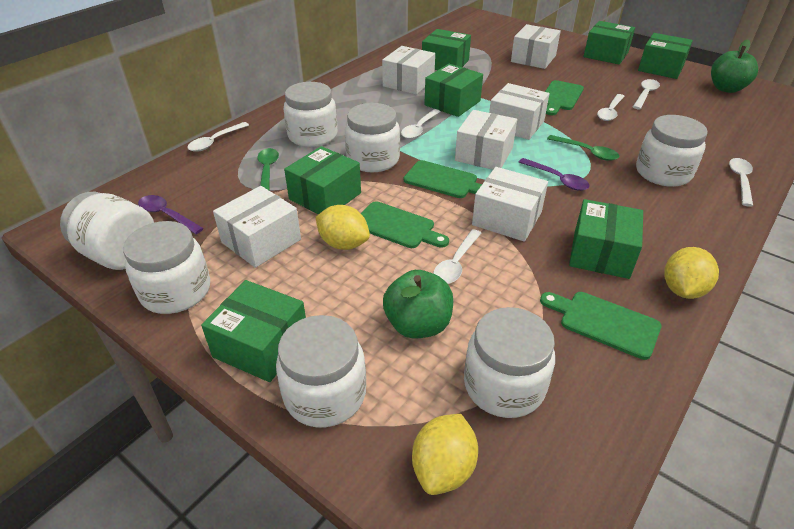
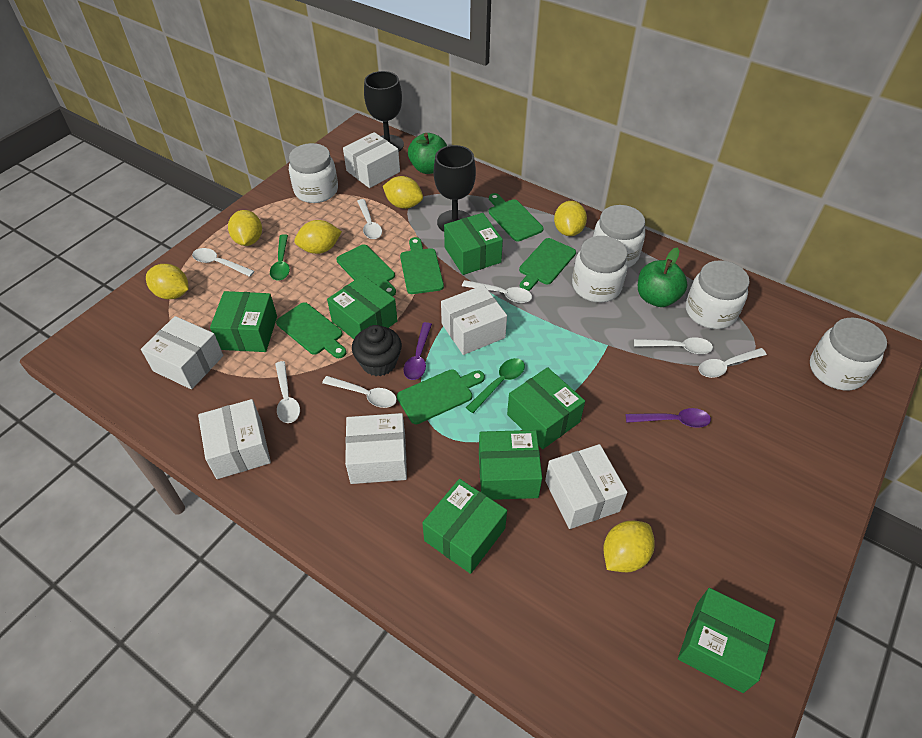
black cupcake: 0 -> 1
black goblet: 0 -> 2
green cutting board: 4 -> 6
white jar: 7 -> 5
white spoon: 6 -> 7
yellow lemon: 3 -> 6

